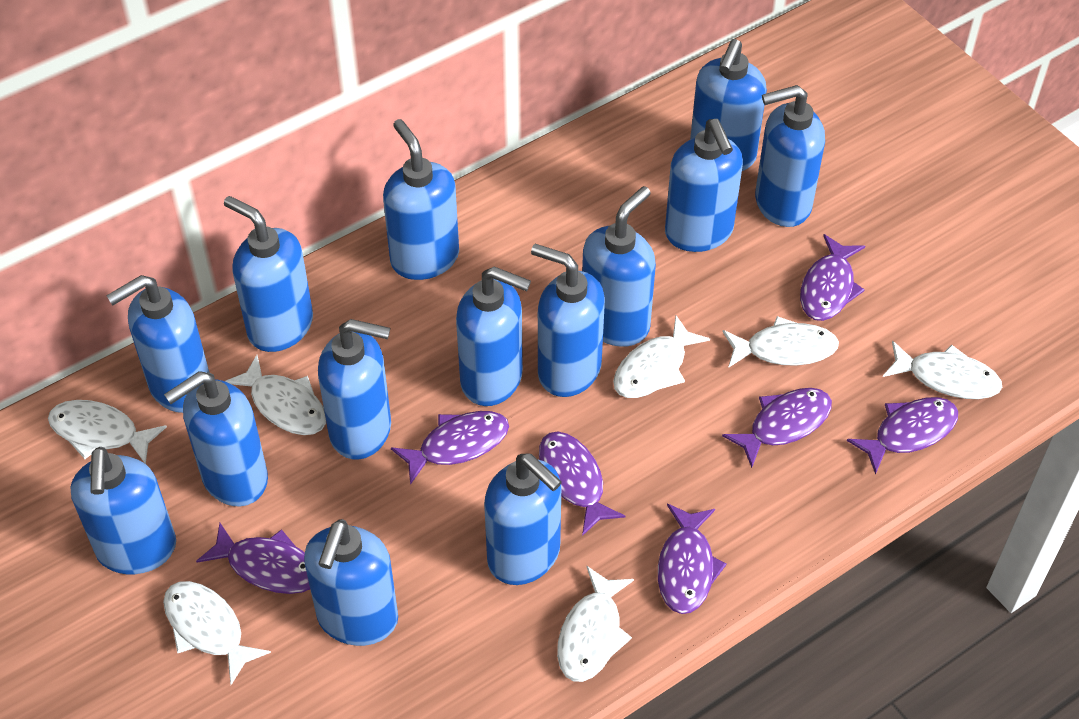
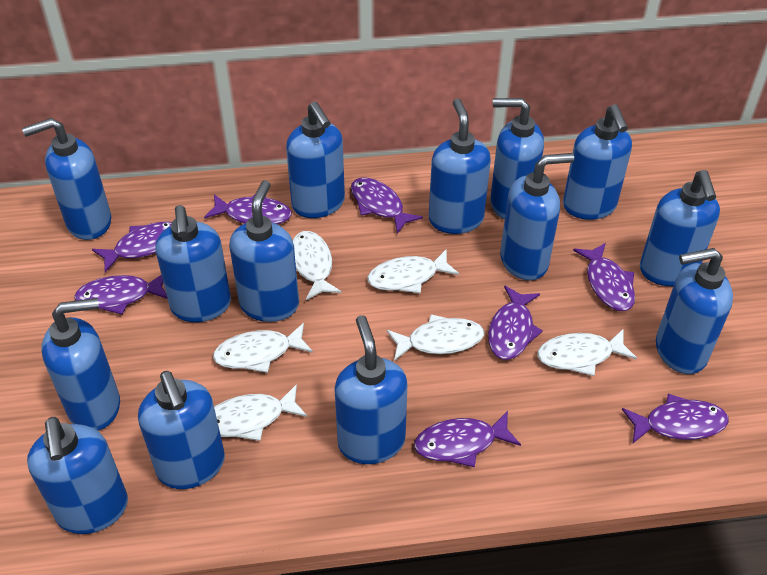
purple fish: 7 -> 8
white fish: 7 -> 6

